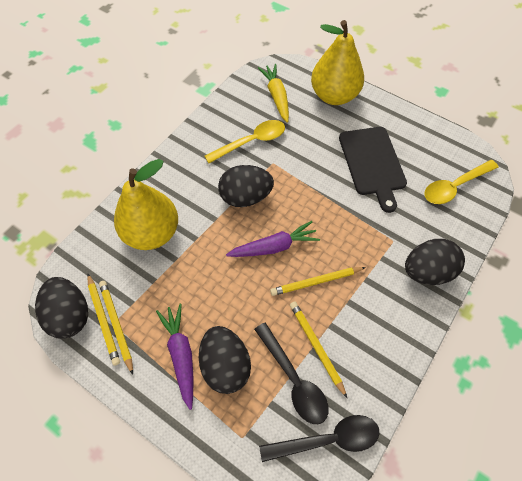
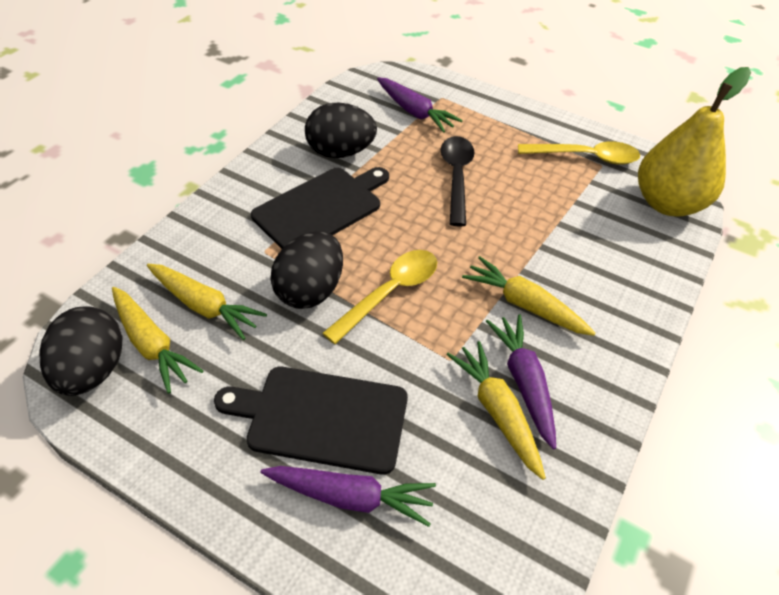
black cutting board: 1 -> 2
black egg: 4 -> 3
black spoon: 2 -> 1
purple carrot: 2 -> 3
yellow carrot: 1 -> 4
yellow pear: 2 -> 1
yellow pencil: 4 -> 0

